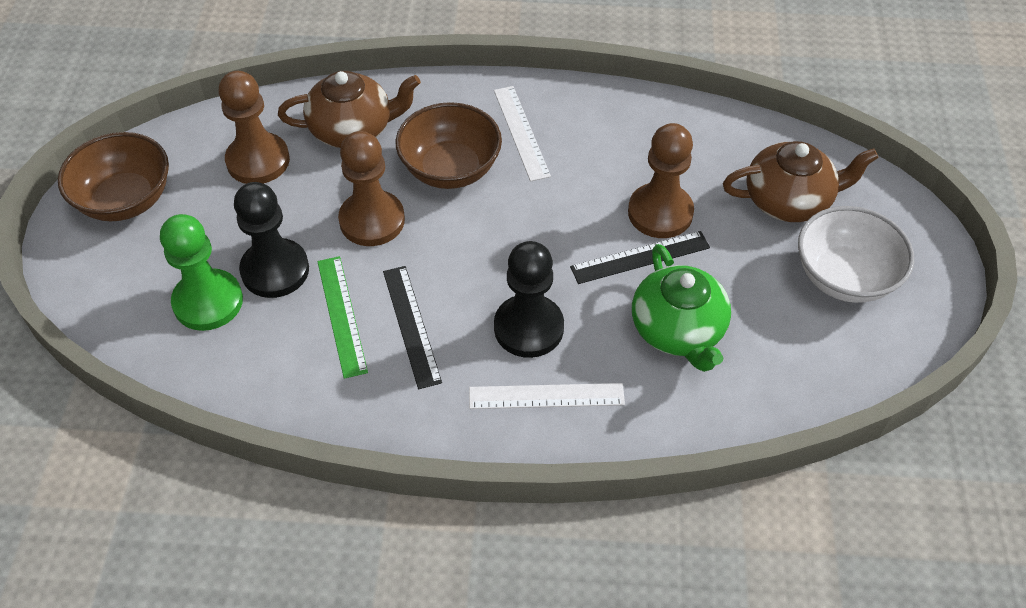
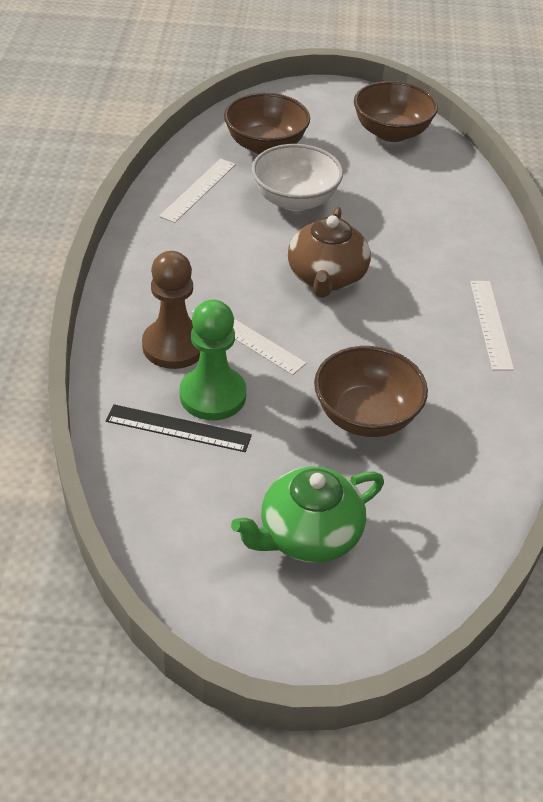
black pawn: 2 -> 0
black ruler: 2 -> 1
brown bowl: 2 -> 3
brown pawn: 3 -> 1
brown teapot: 2 -> 1
green ruler: 1 -> 0
white ruler: 2 -> 3

